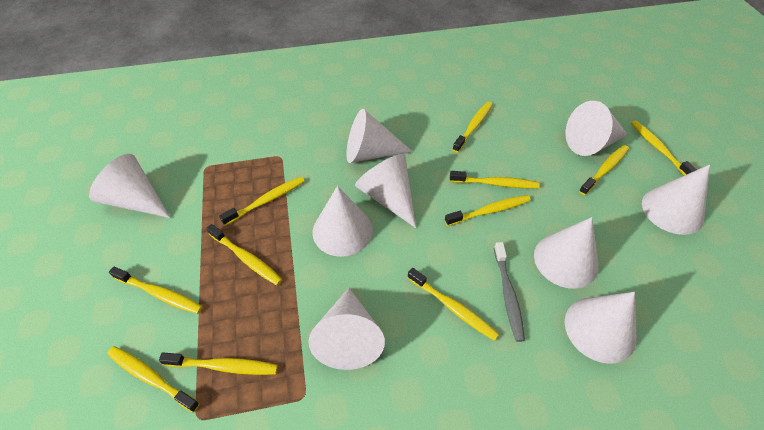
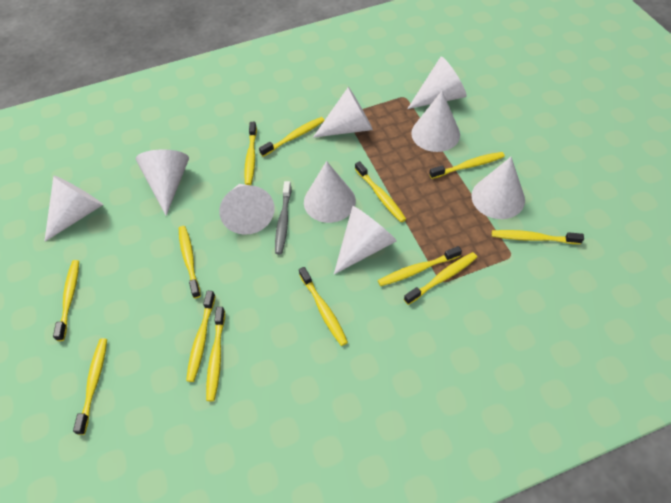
yellow toothbrush: 11 -> 13

